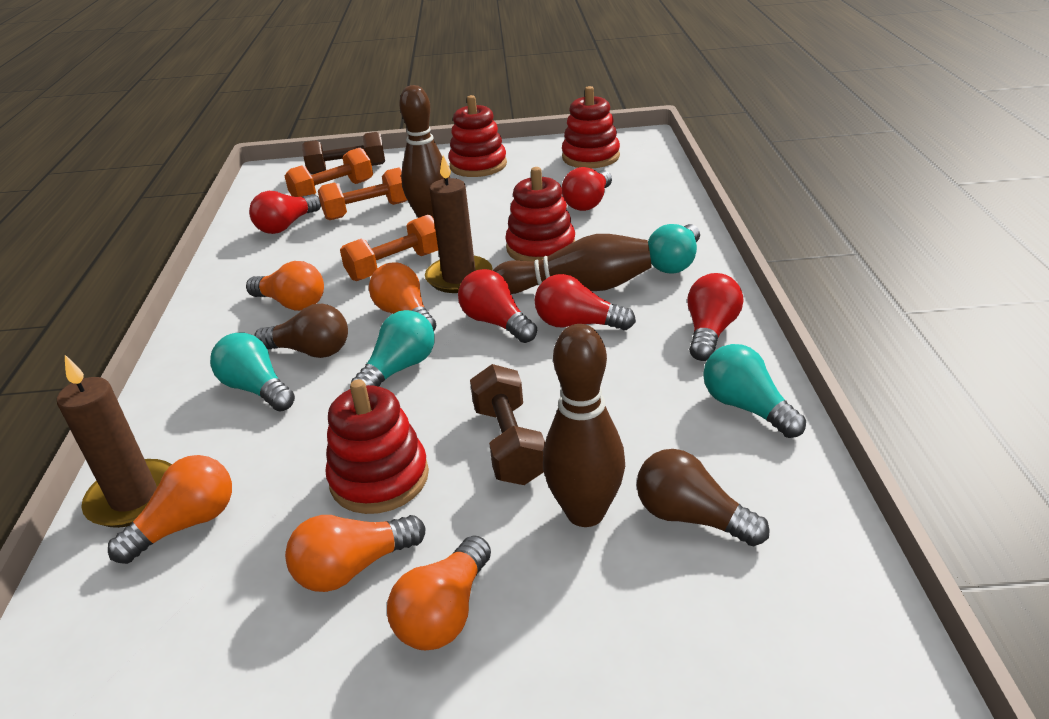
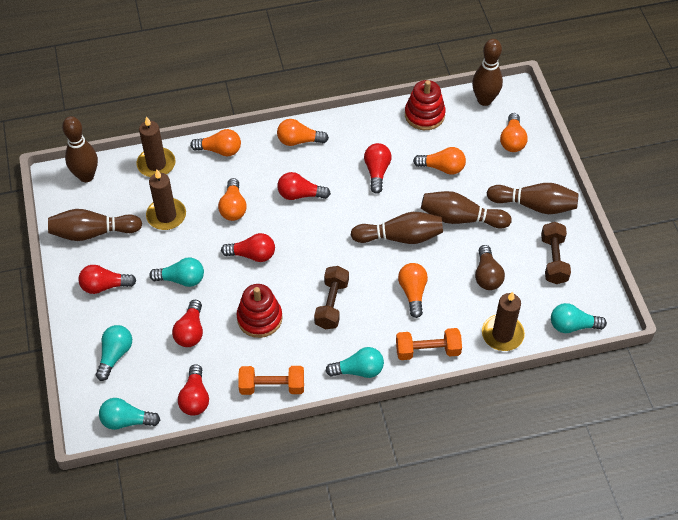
brown bowling pin: 3 -> 6
brown candle: 2 -> 3
brown light bulb: 2 -> 1
orange dumbbell: 3 -> 2
orange light bulb: 5 -> 6
red light bulb: 5 -> 6
red stacking toy: 4 -> 2
turquoise light bulb: 4 -> 5

